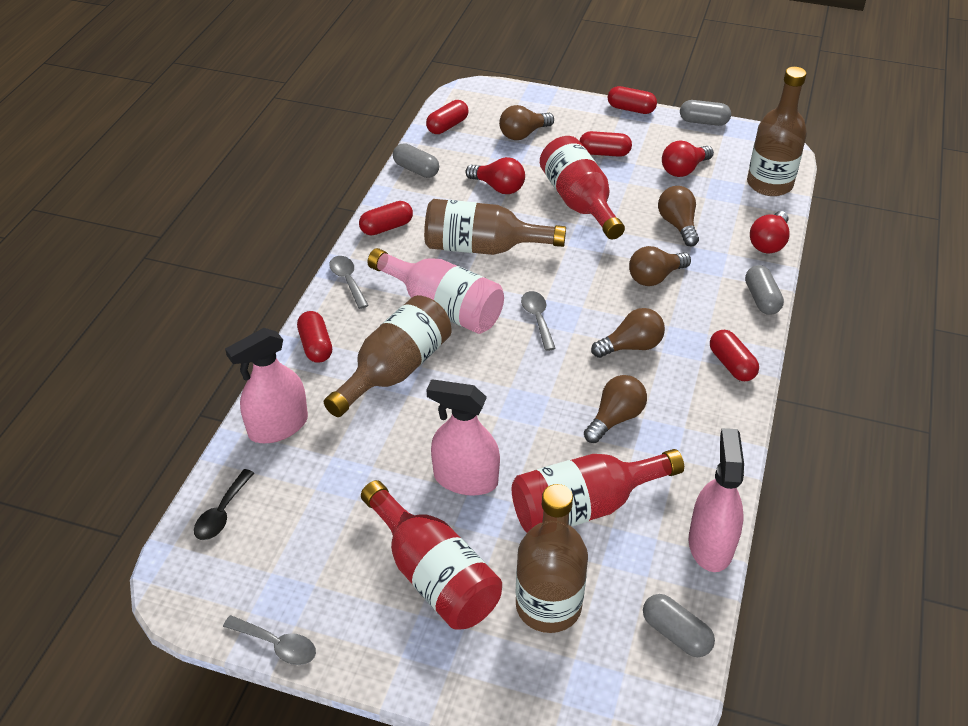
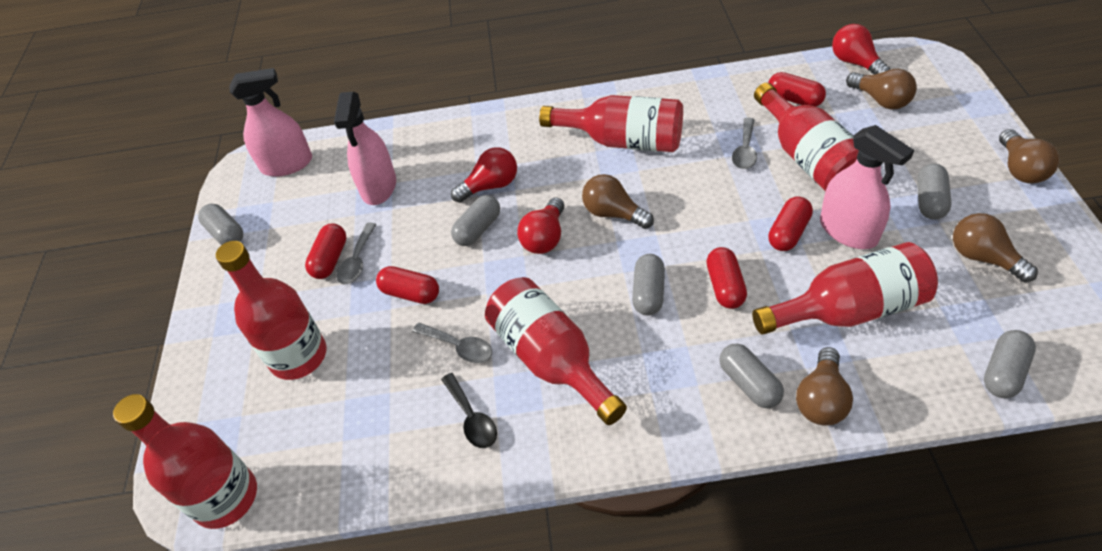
brown bottle: 4 -> 0
grey capsule: 4 -> 6
pink bottle: 1 -> 0
red bottle: 3 -> 6
red capsule: 6 -> 5

